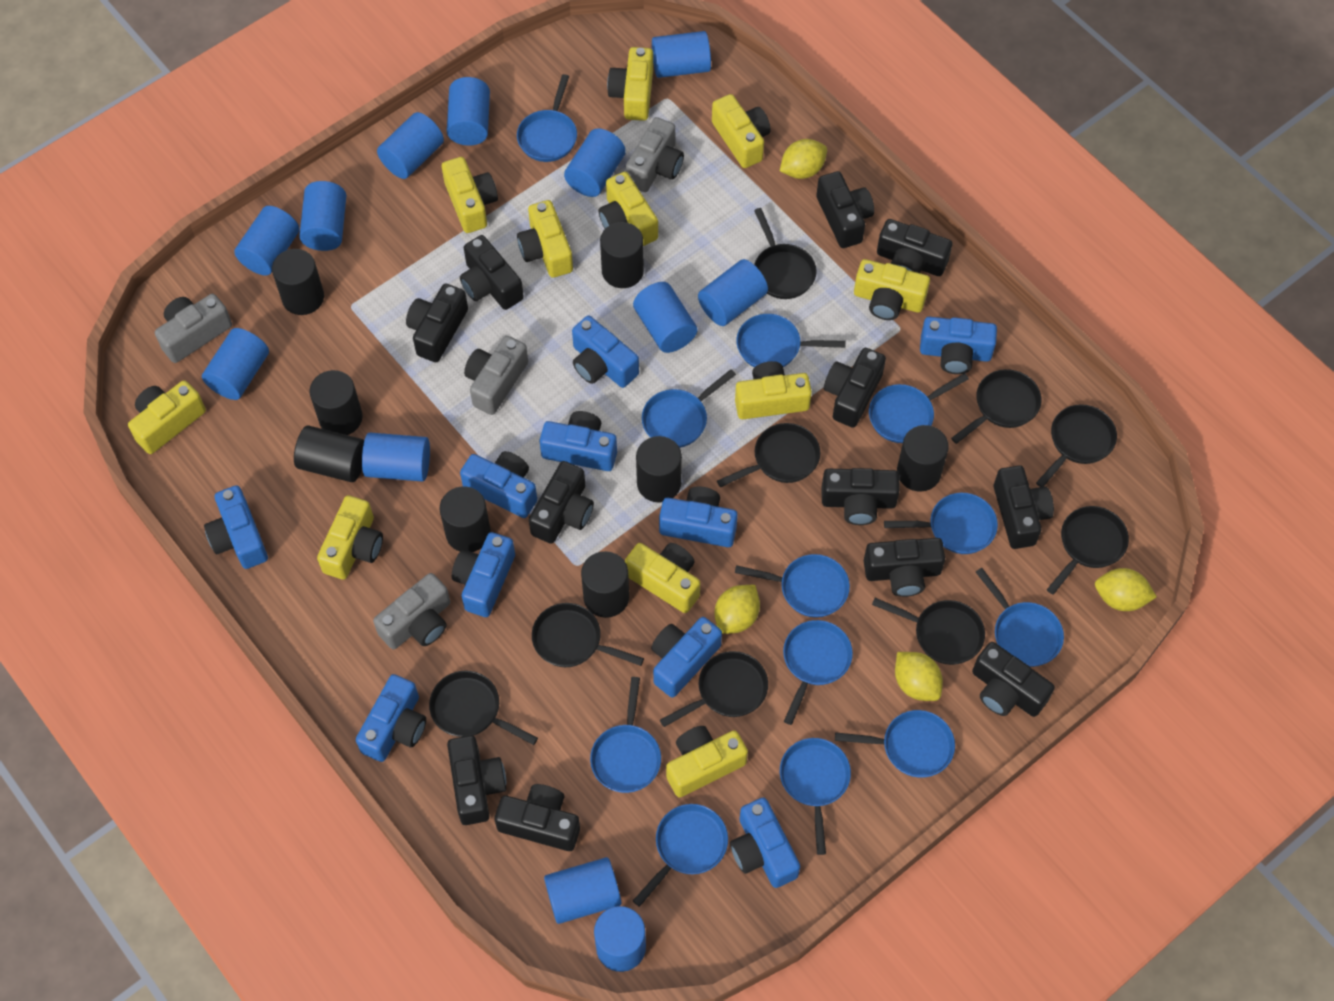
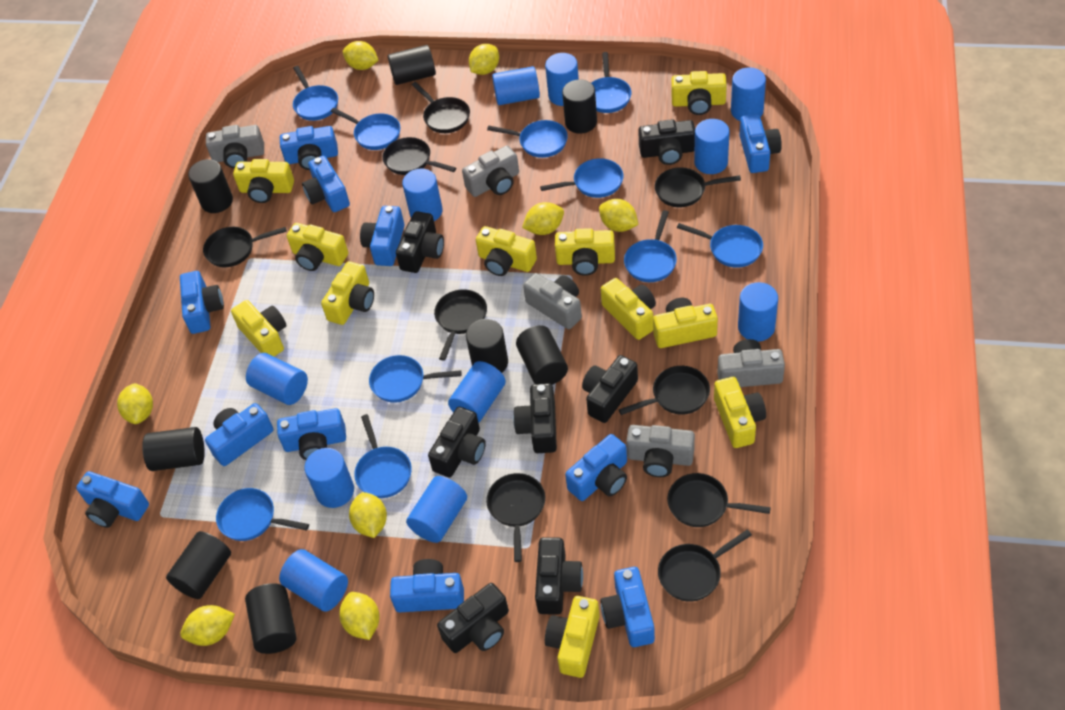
black camera: 12 -> 7
blue camera: 10 -> 11
blue cylinder: 12 -> 11
blue pan: 12 -> 10
grey camera: 4 -> 5
yellow lemon: 4 -> 8

